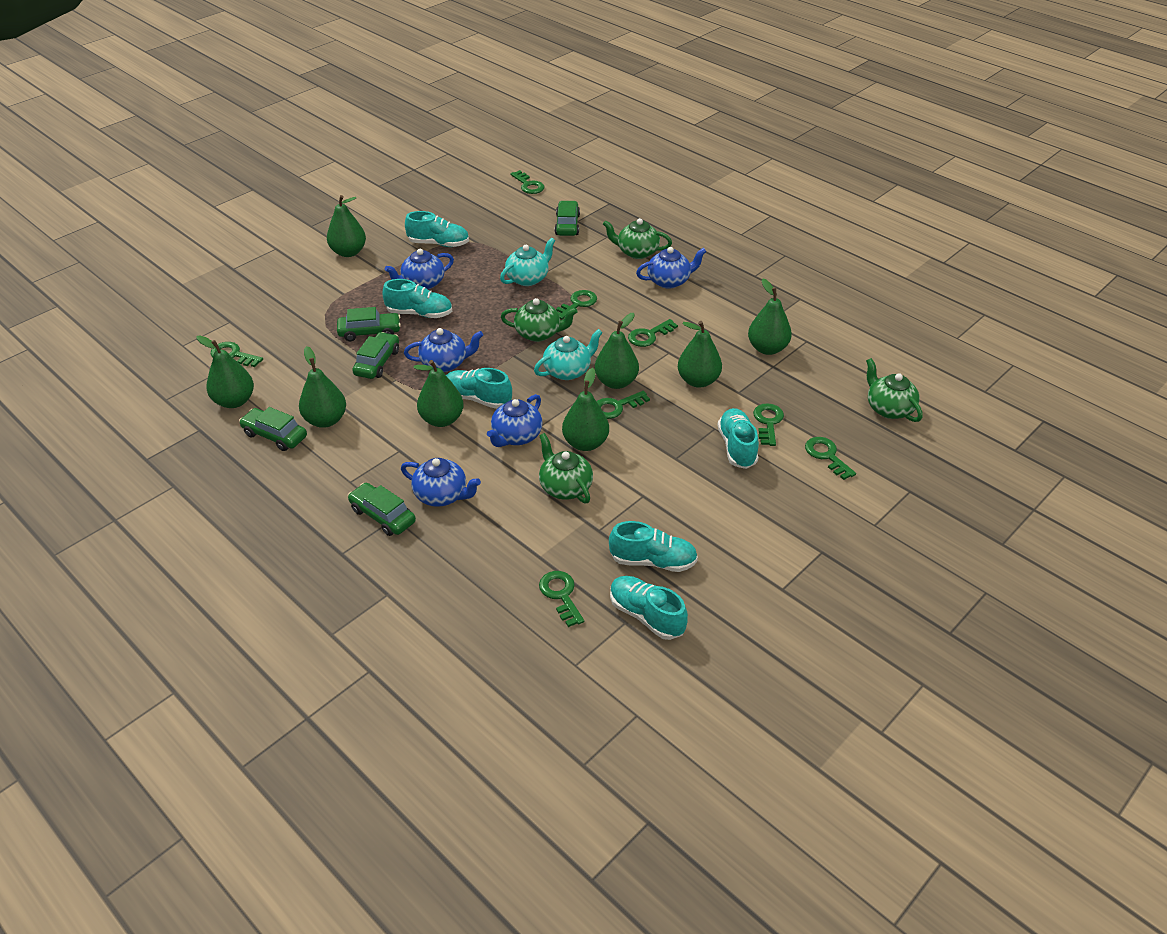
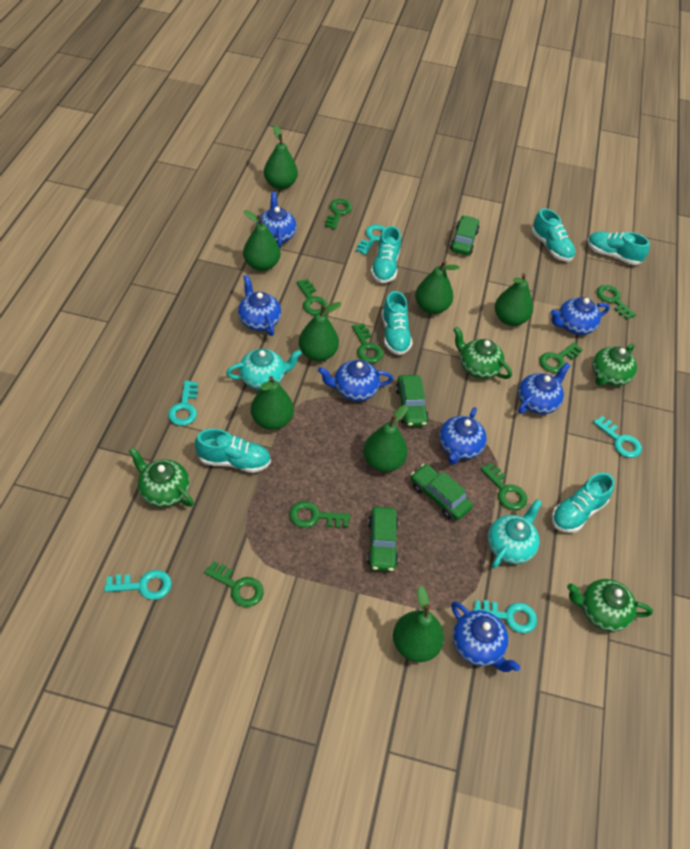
blue teapot: 5 -> 7
green car: 5 -> 4
turquoise key: 0 -> 5

